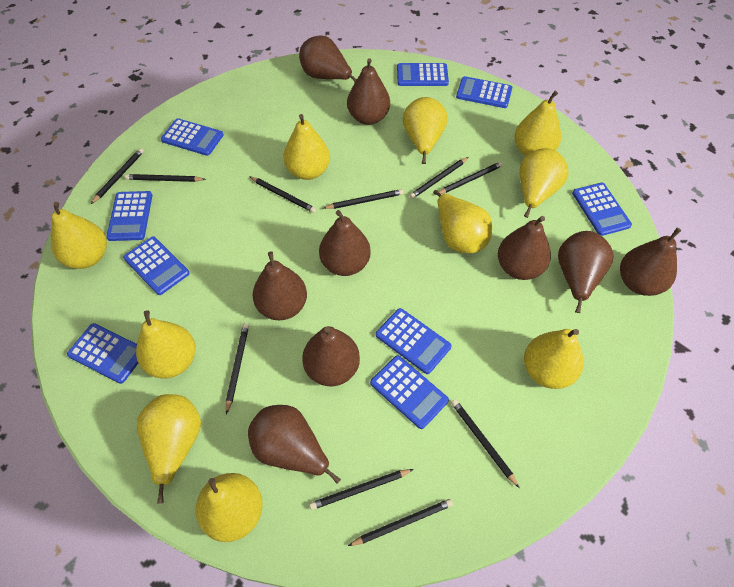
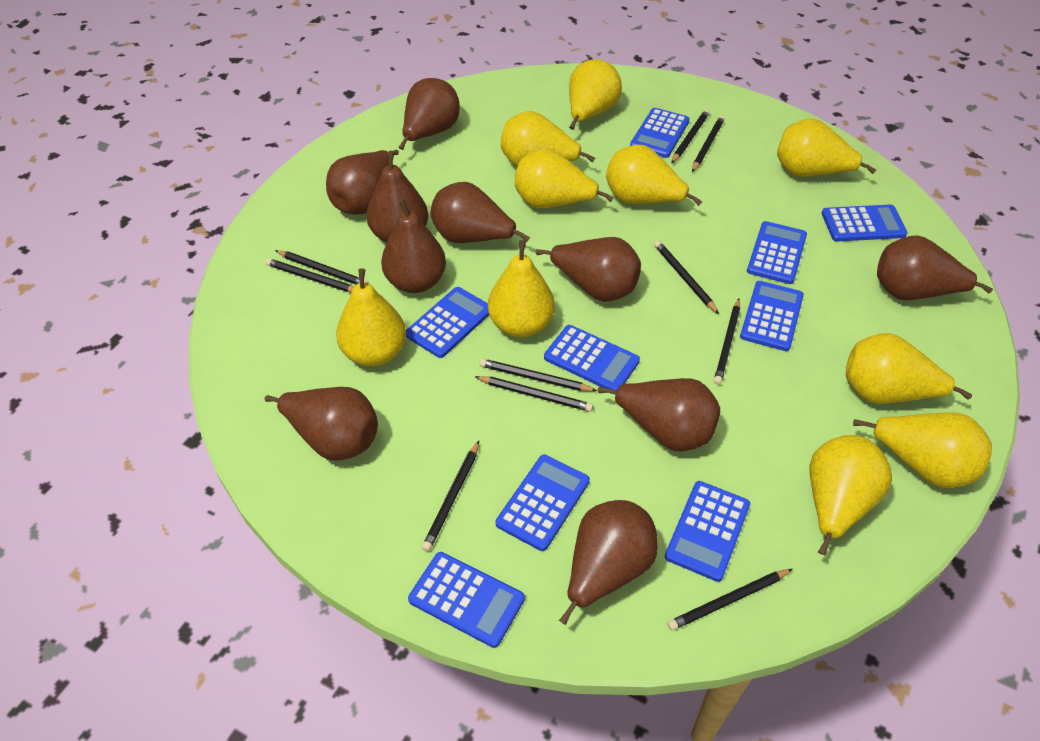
brown pear: 9 -> 10

